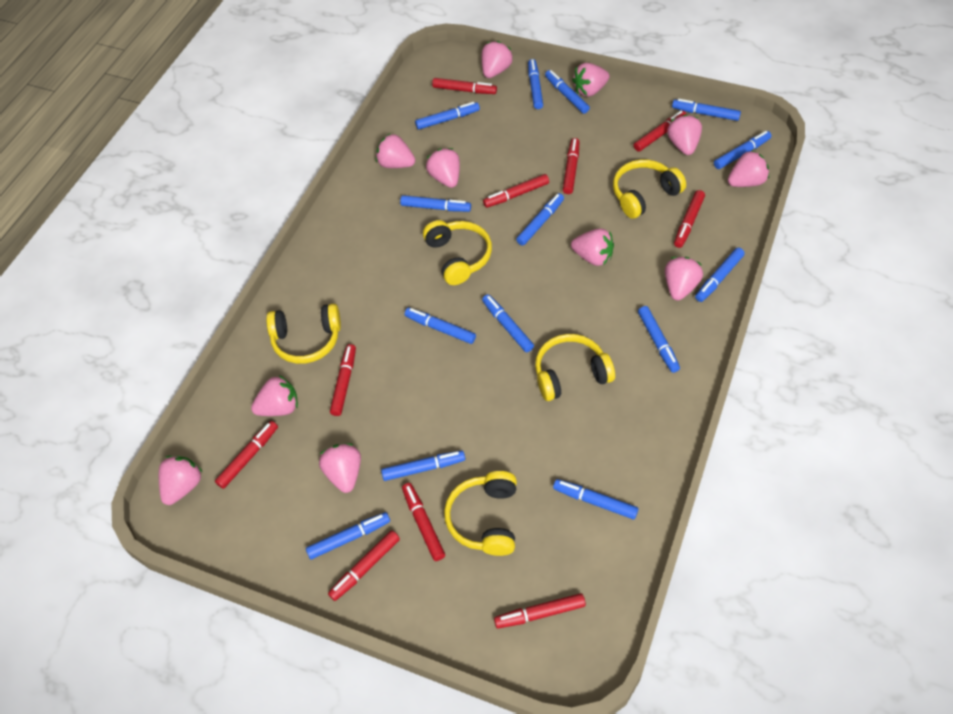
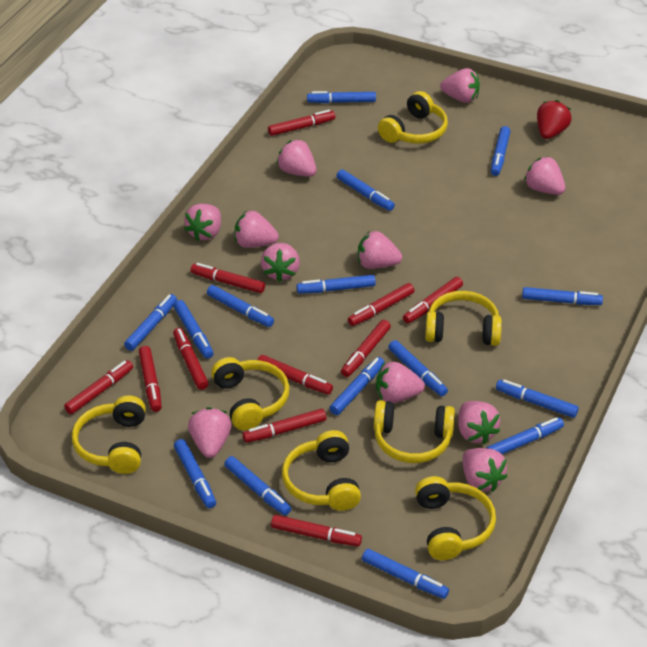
blue marker: 14 -> 15
red marker: 10 -> 11
red strawberry: 0 -> 1
yellow headphones: 5 -> 7

